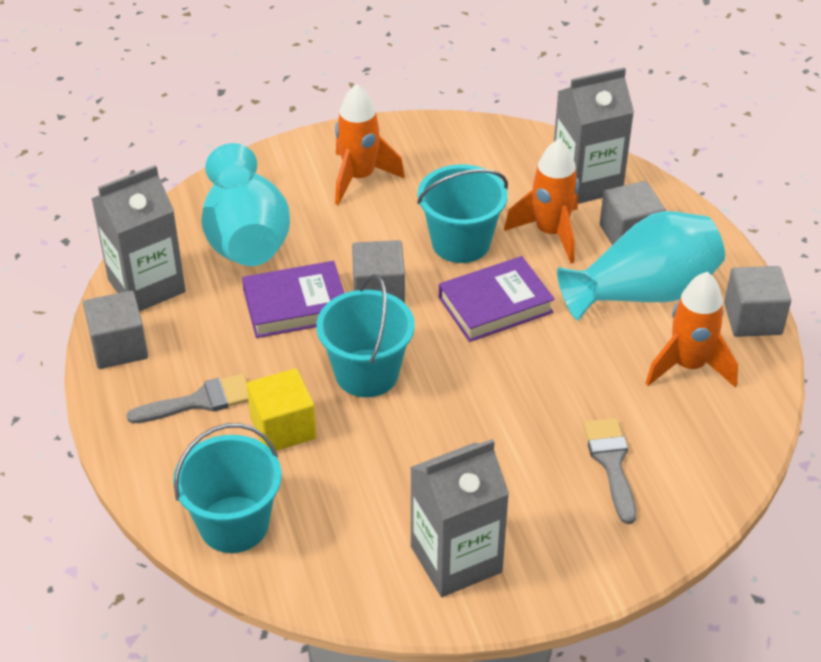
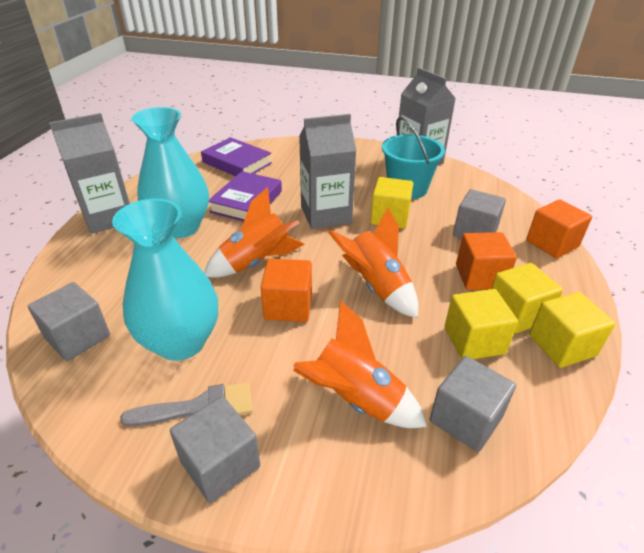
grey brush: 2 -> 1
orange cube: 0 -> 3
turquoise bucket: 3 -> 1
yellow cube: 1 -> 4

